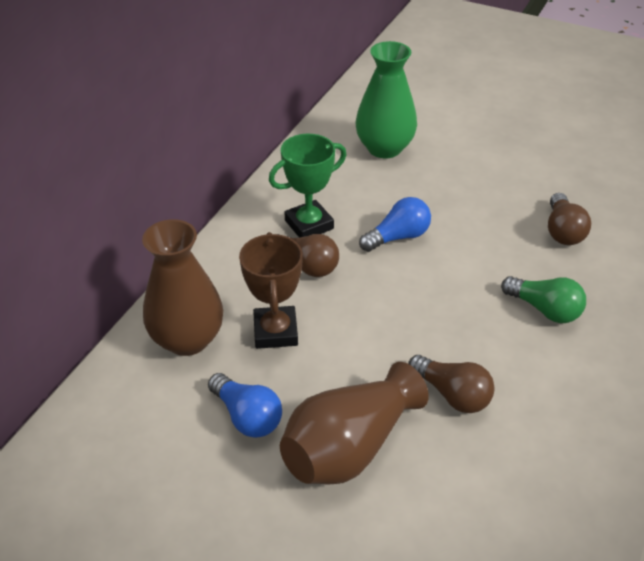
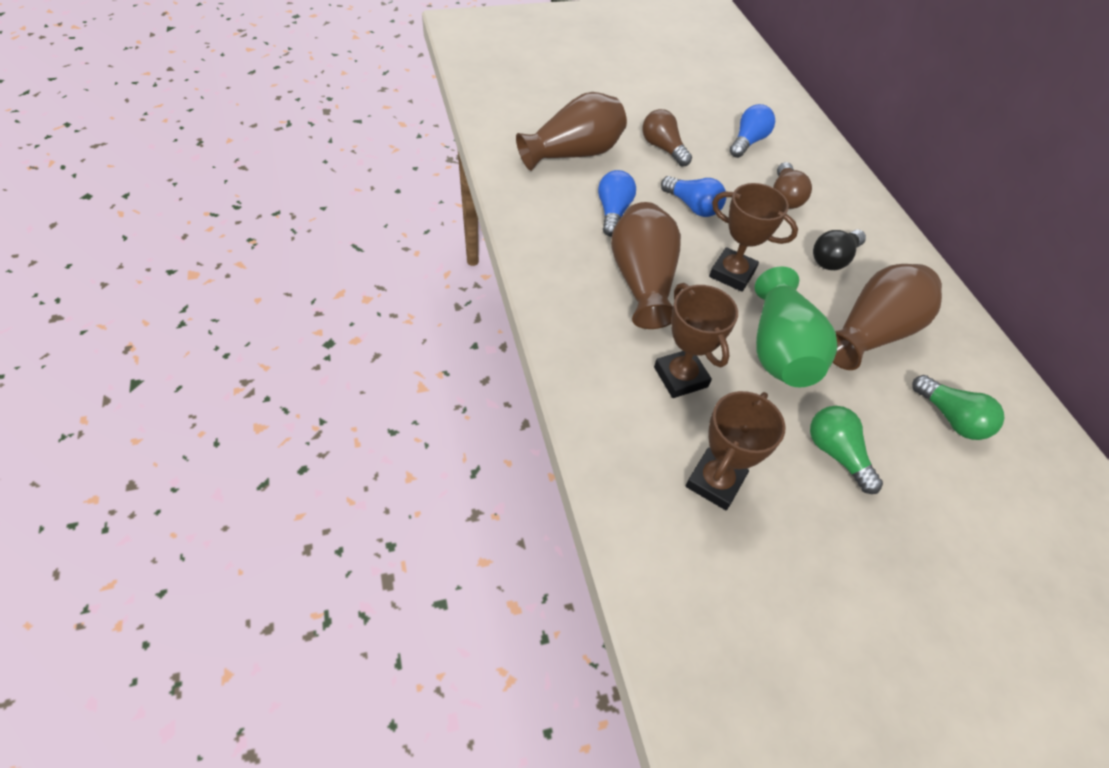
black light bulb: 0 -> 1
blue light bulb: 2 -> 3
brown light bulb: 3 -> 2
brown trophy: 1 -> 3
brown vase: 2 -> 3
green light bulb: 1 -> 2
green trophy: 1 -> 0

